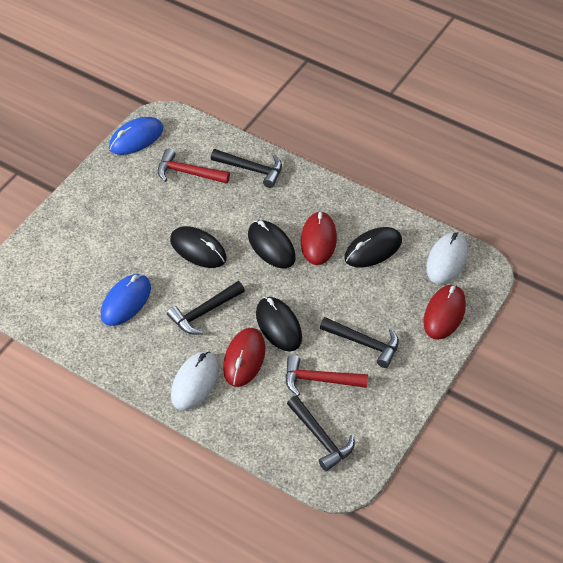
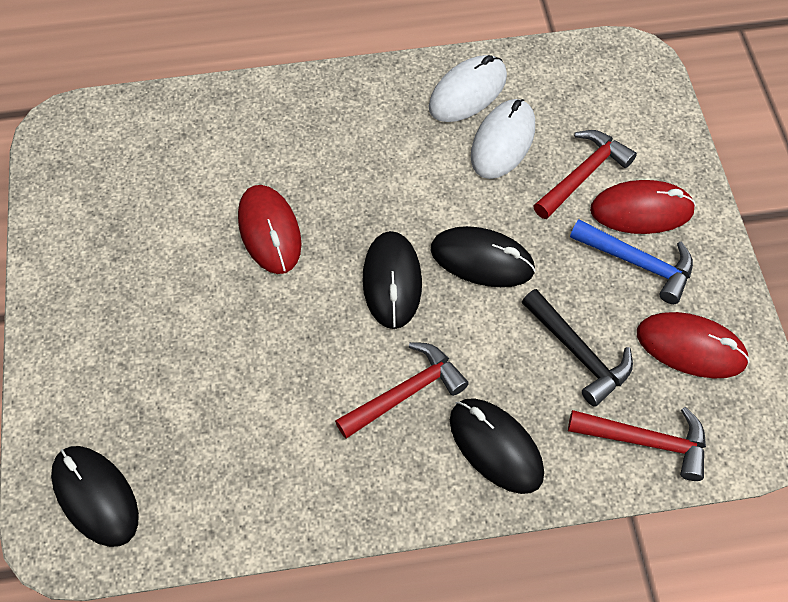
black hammer: 4 -> 1
blue hammer: 0 -> 1
blue mouse: 2 -> 0
red hammer: 2 -> 3

